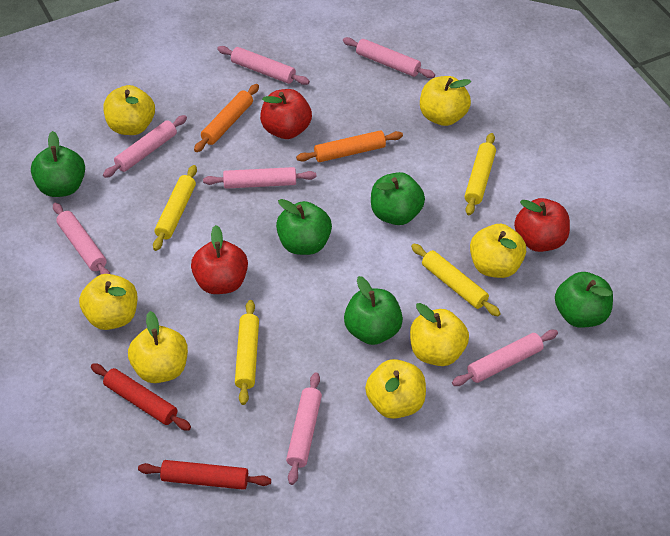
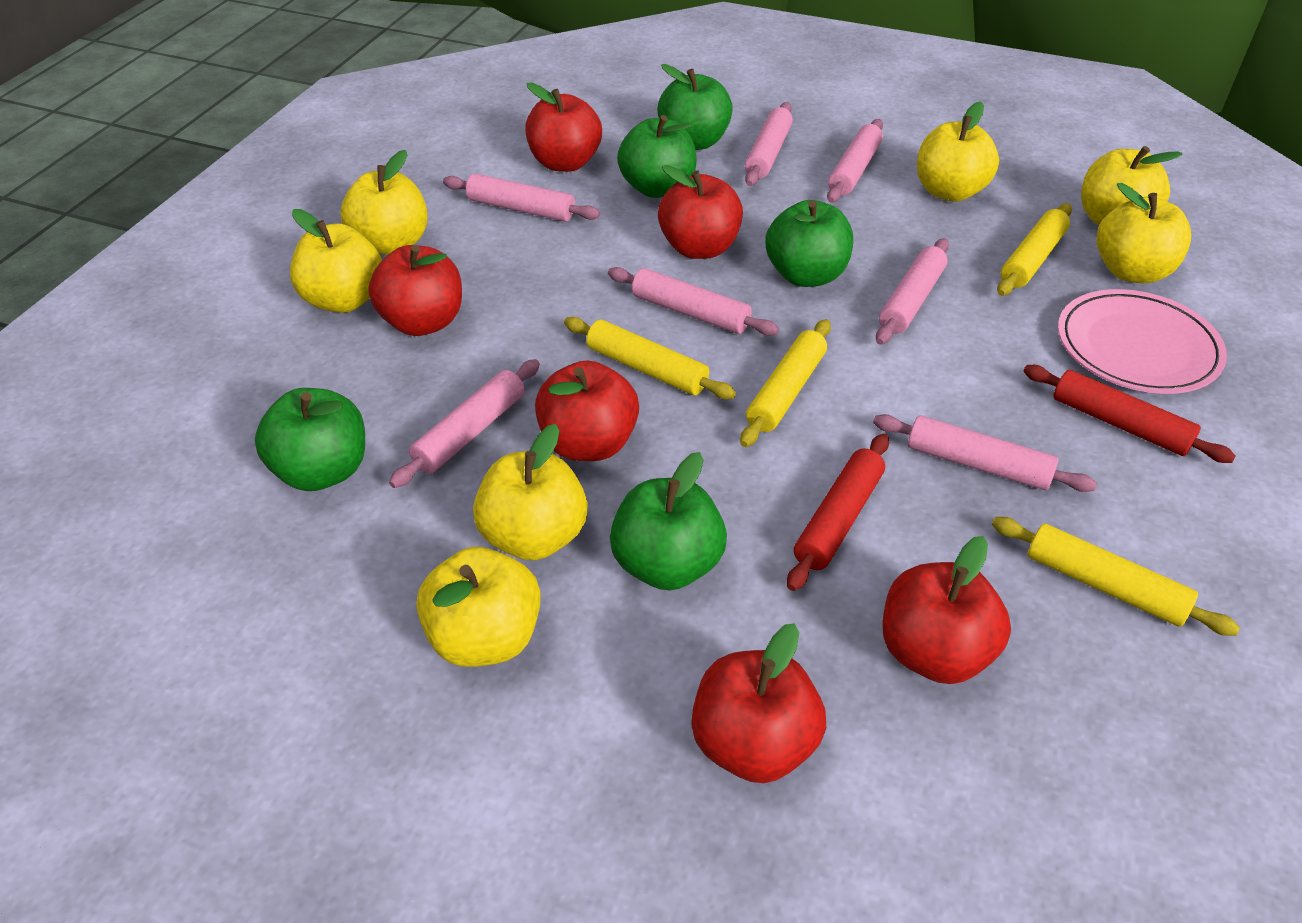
orange rolling pin: 2 -> 0
pink plate: 0 -> 1
red apple: 3 -> 6

